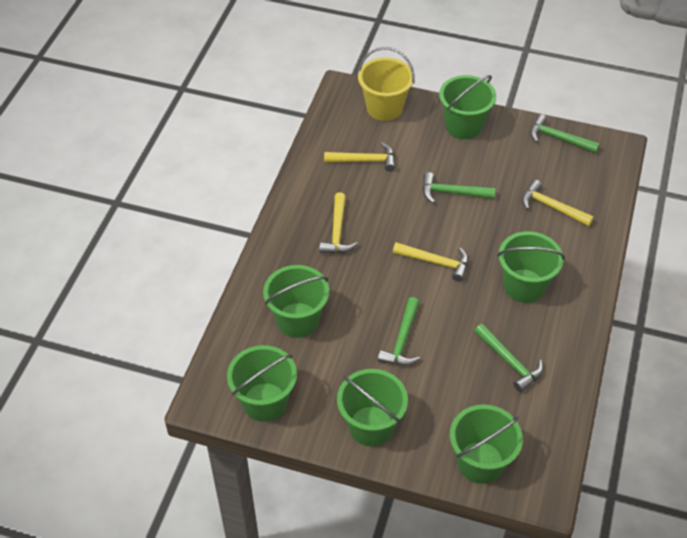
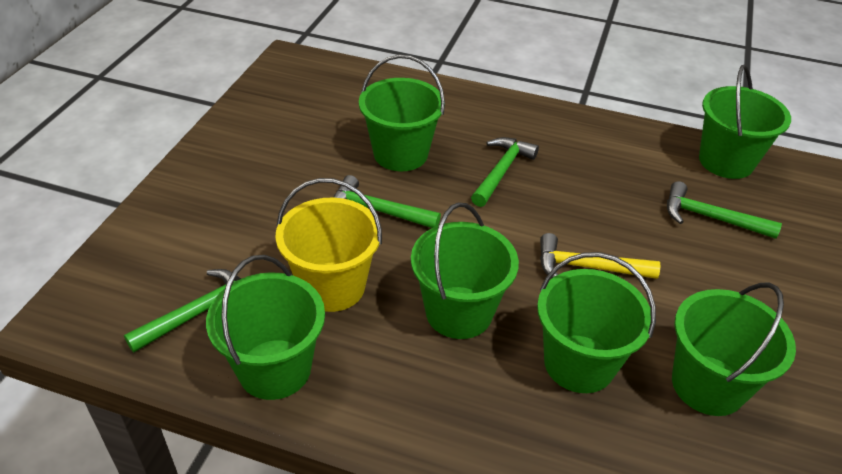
yellow hammer: 4 -> 1

